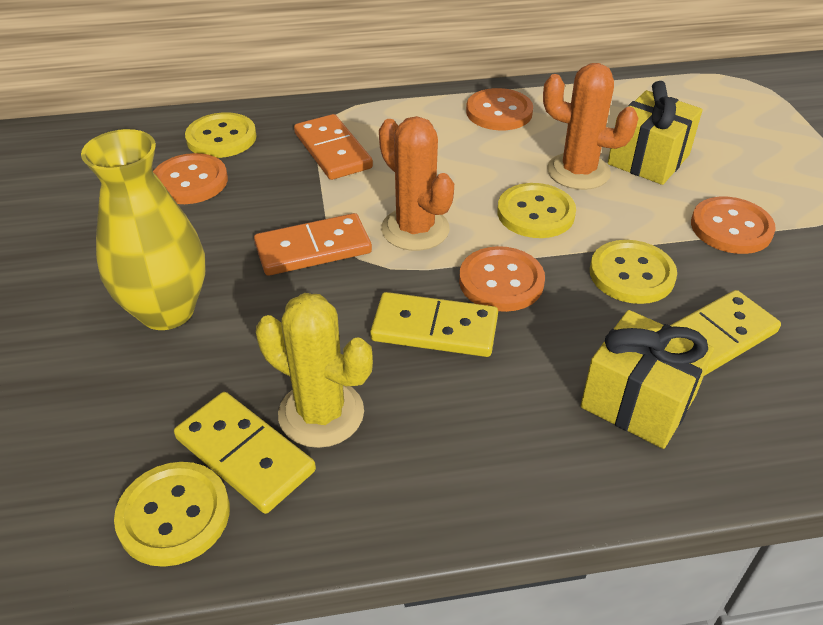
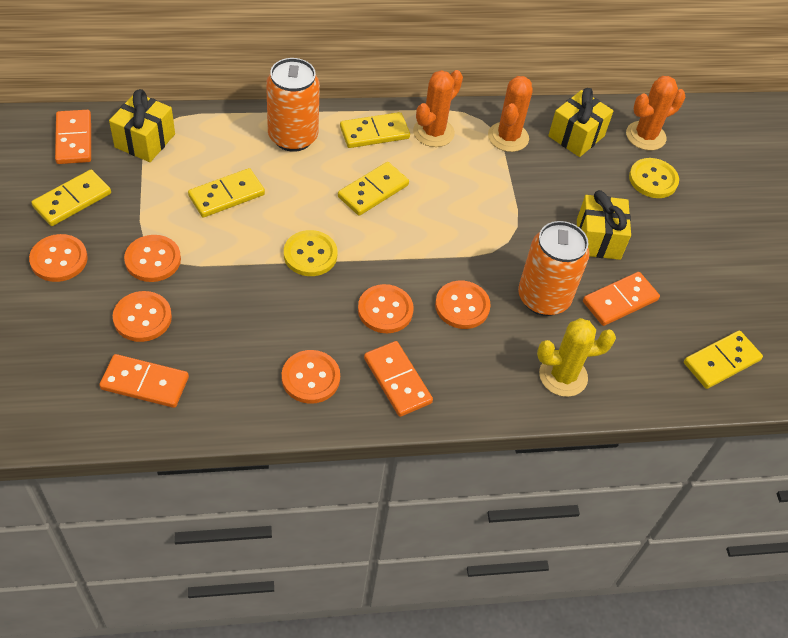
orange button: 4 -> 6
orange cactus: 2 -> 3
orange can: 0 -> 2
orange domino: 2 -> 4
yellow button: 4 -> 2
yellow domino: 3 -> 5
yellow gift: 2 -> 3
yellow vase: 1 -> 0

